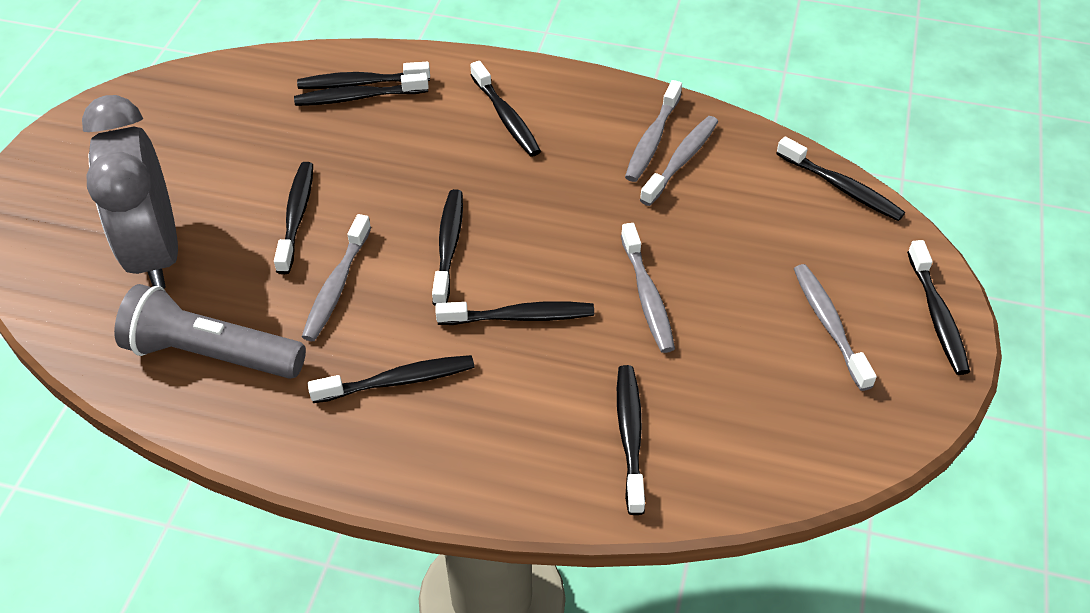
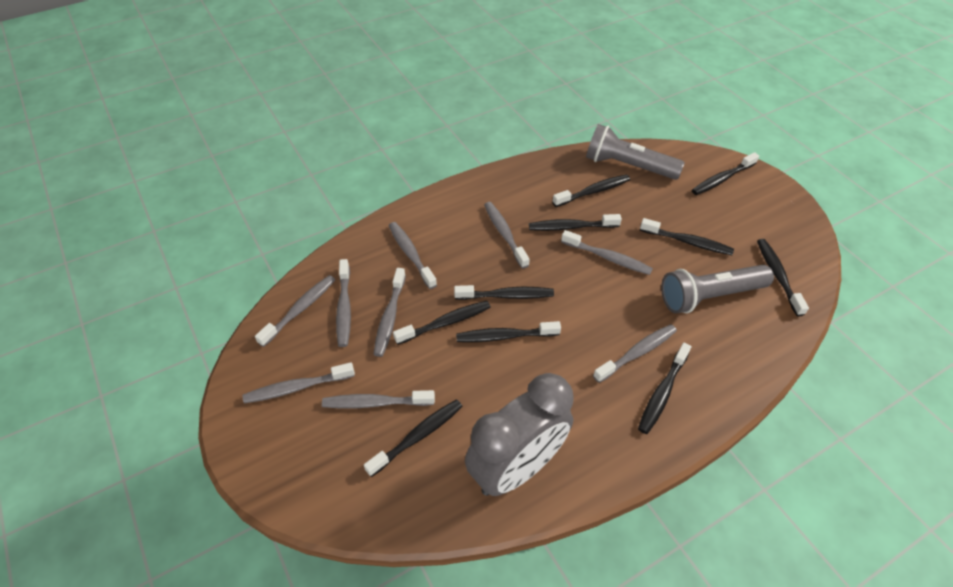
grey flashlight: 1 -> 2
grey toothbrush: 5 -> 9

